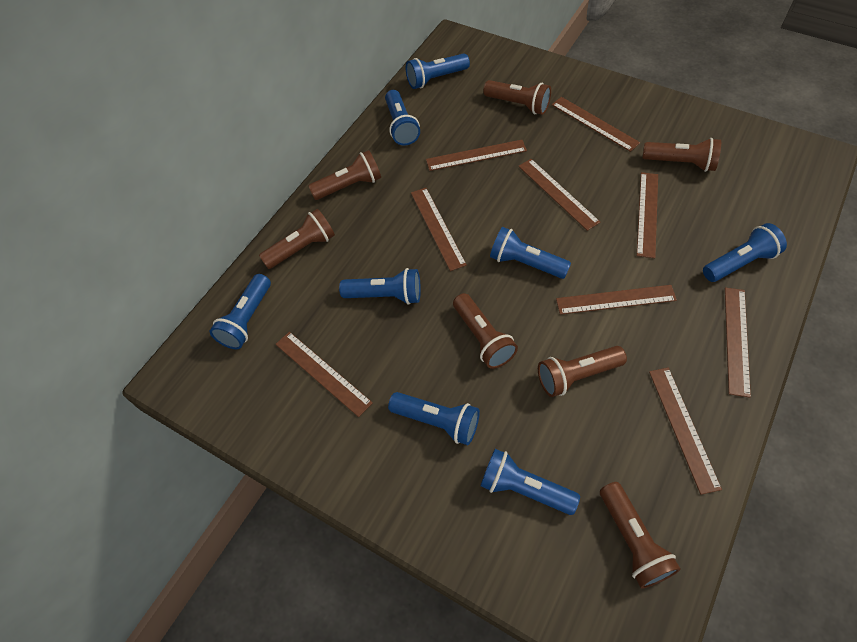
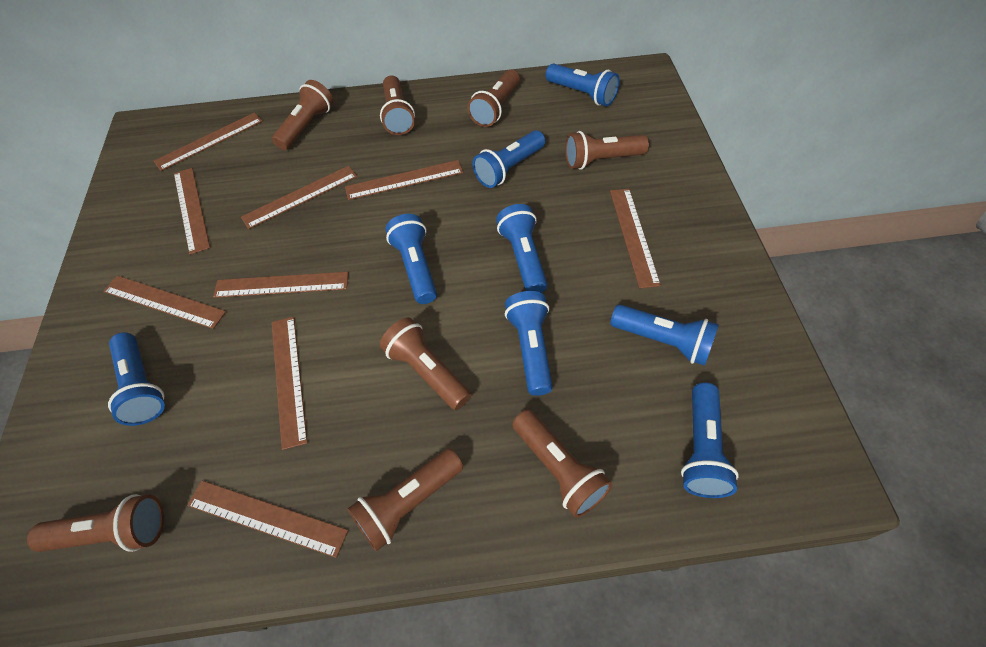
brown flashlight: 7 -> 8

